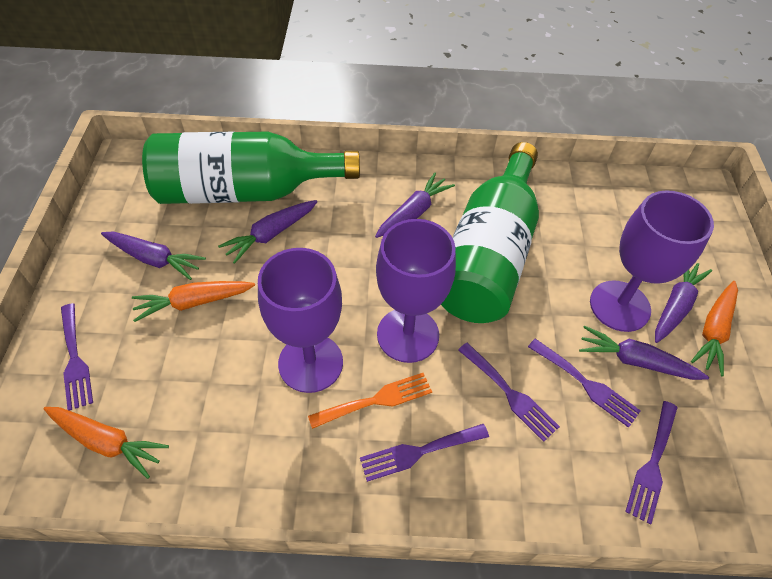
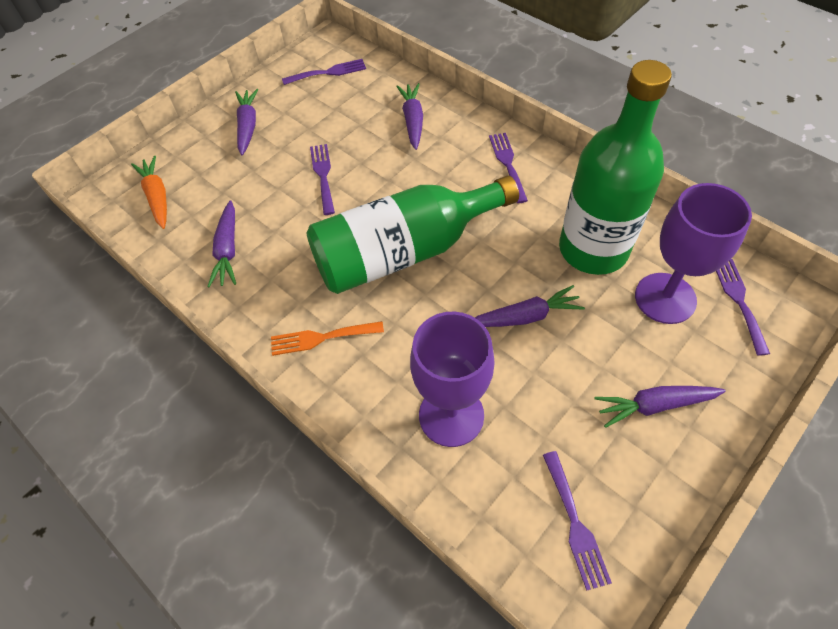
orange carrot: 3 -> 1
purple goblet: 3 -> 2

